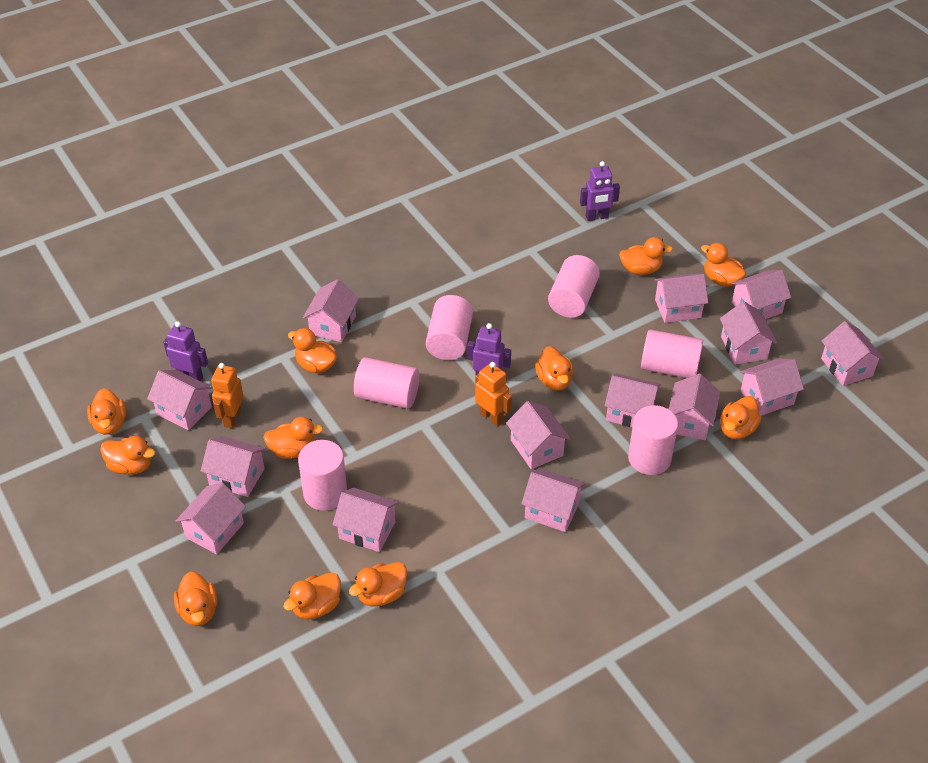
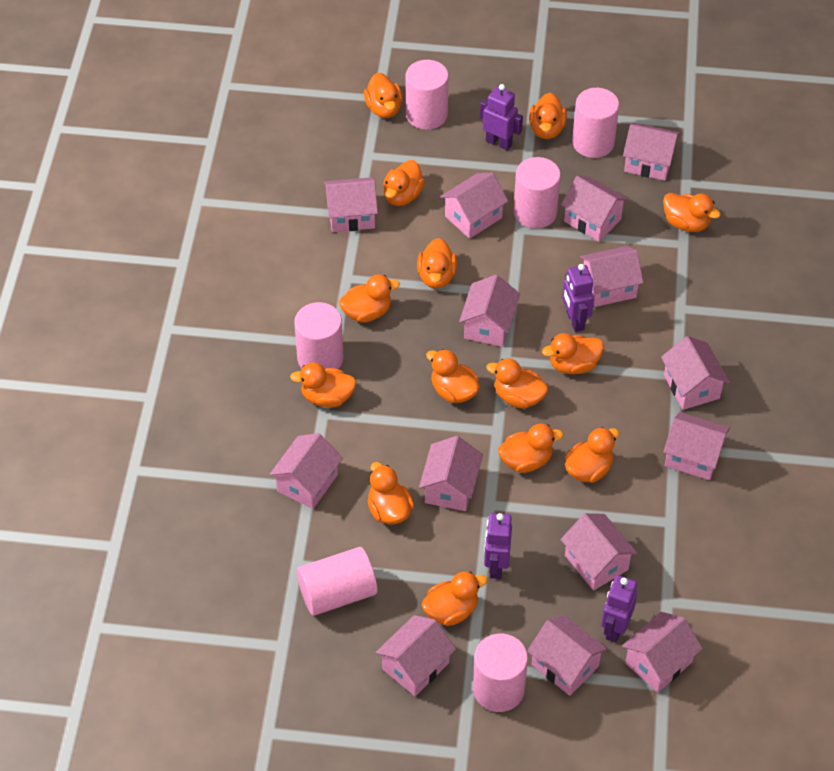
orange duck: 11 -> 14
orange robot: 2 -> 0
purple robot: 3 -> 4

